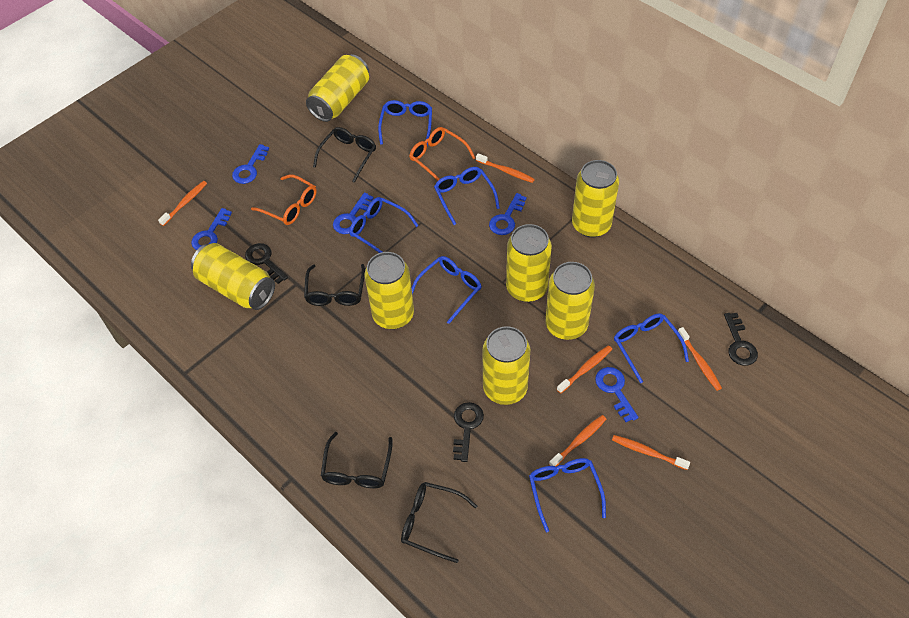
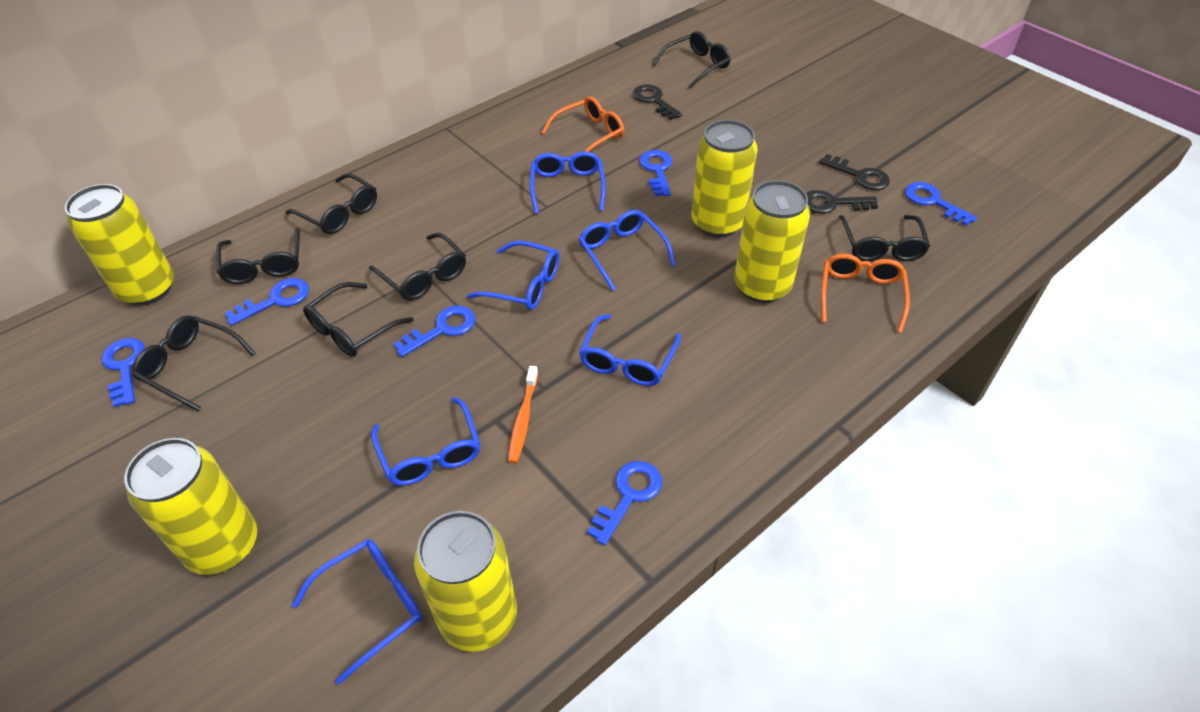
black glasses: 4 -> 7
blue key: 5 -> 6
orange toothbrush: 6 -> 1
yellow can: 7 -> 5

